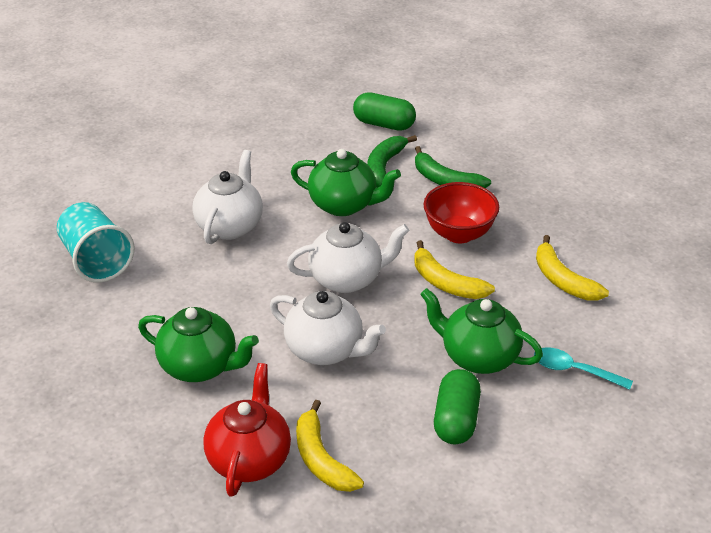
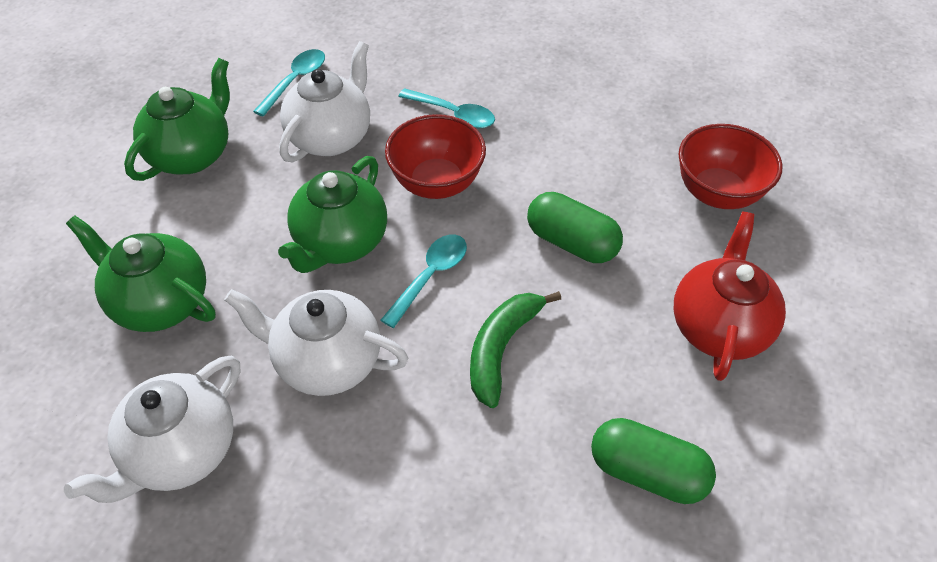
green banana: 2 -> 1
red bowl: 1 -> 2
turquoise cup: 1 -> 0
turquoise spoon: 1 -> 3
yellow banana: 3 -> 0

